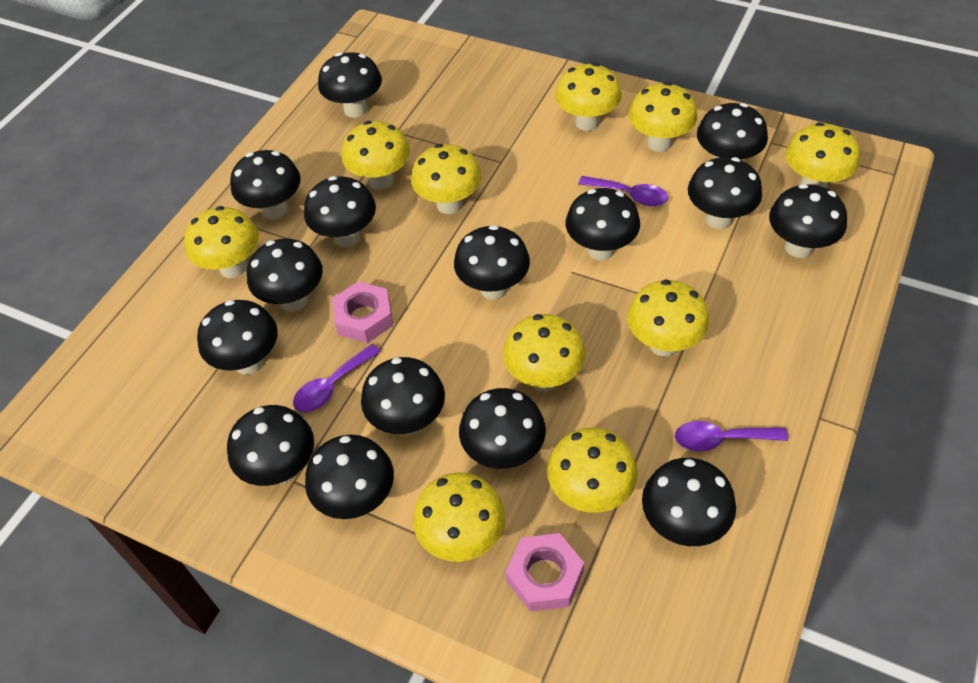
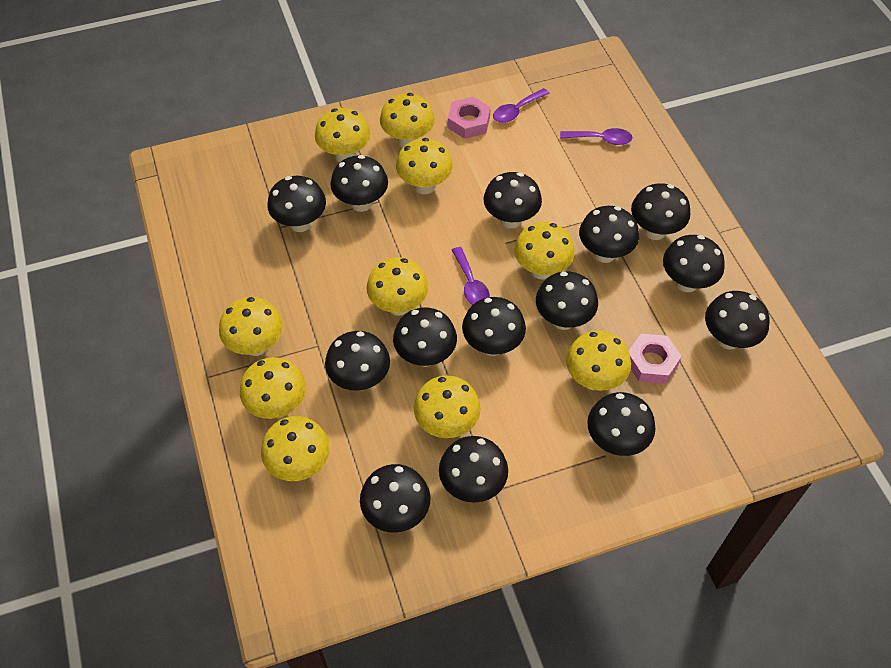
black mushroom: 15 -> 14

